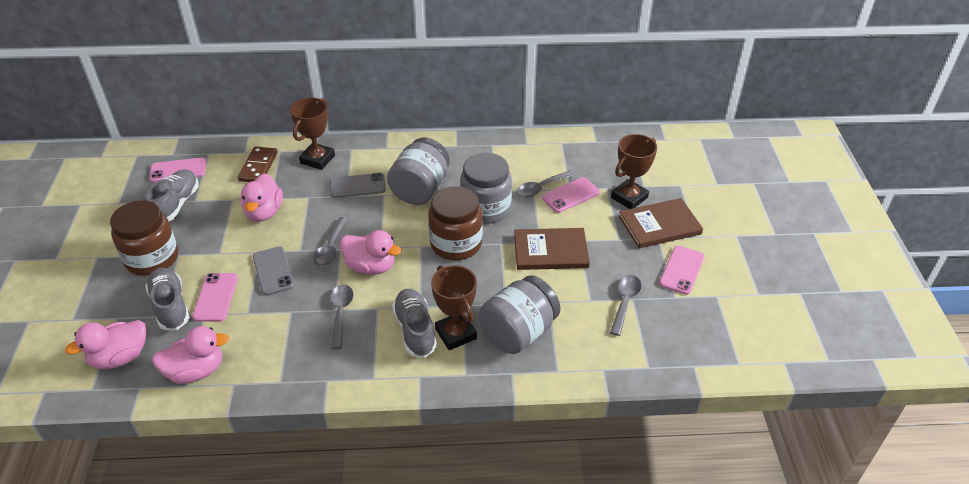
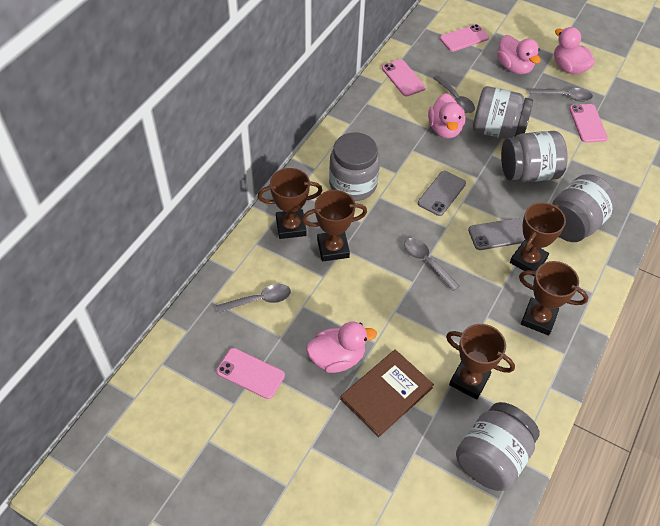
brown book: 2 -> 1
brown domino: 1 -> 0
brown jar: 2 -> 0
brown trophy: 3 -> 5
grey jar: 3 -> 5
grey shoe: 3 -> 0

